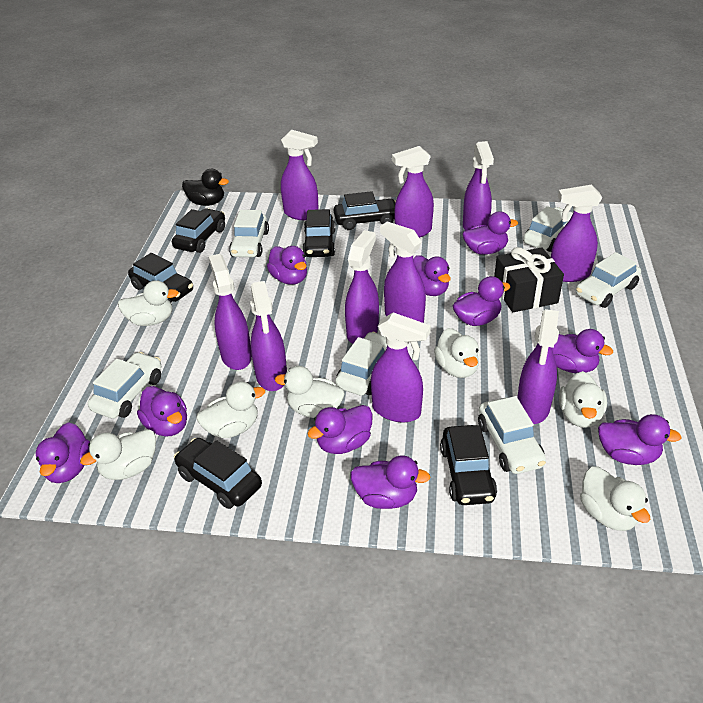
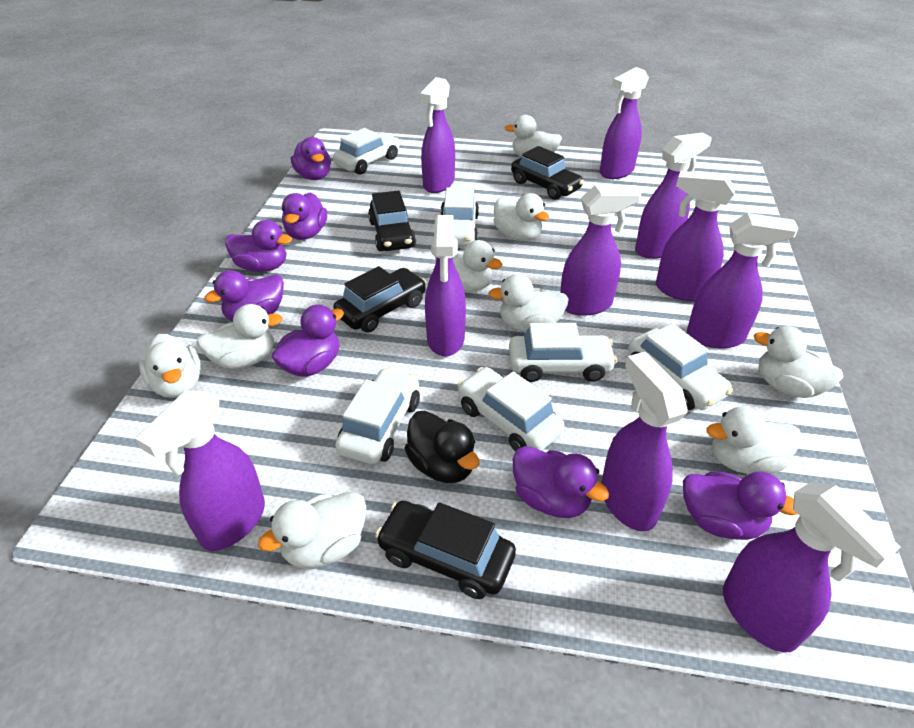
black car: 6 -> 4
black gift: 1 -> 0
purple duck: 10 -> 7
white duck: 7 -> 9

